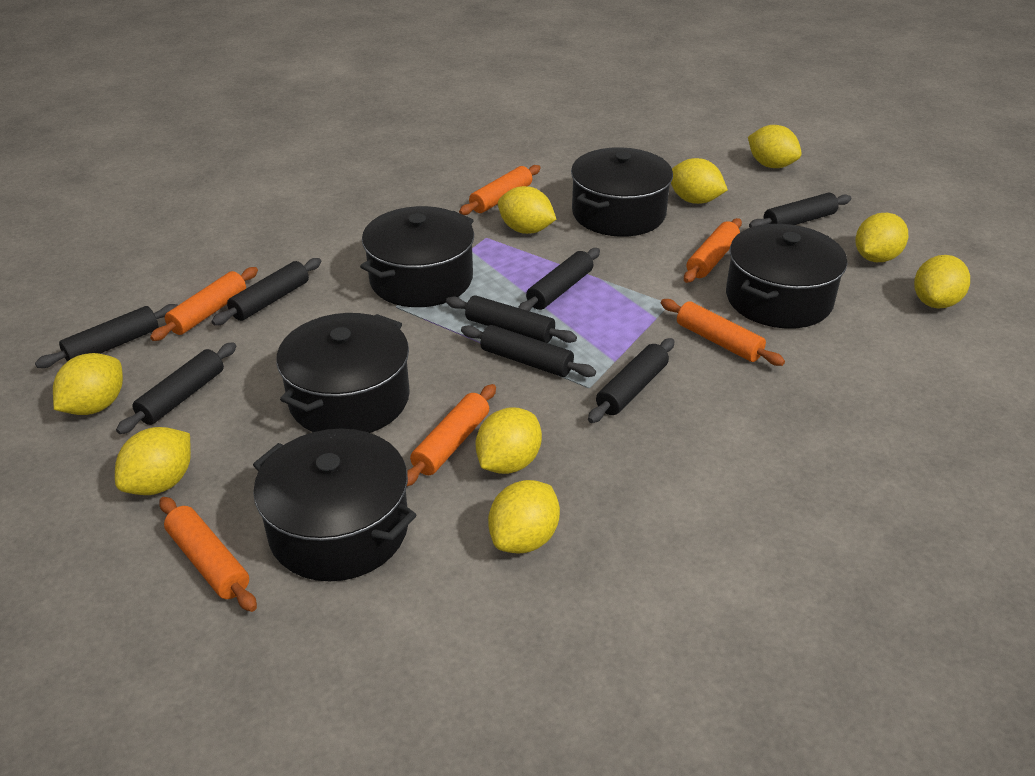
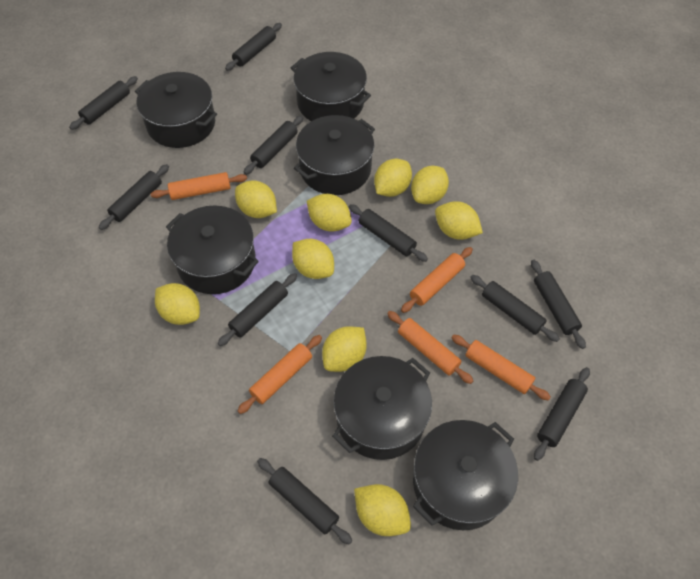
black pot: 5 -> 6
black rolling pin: 8 -> 10
orange rolling pin: 6 -> 5

